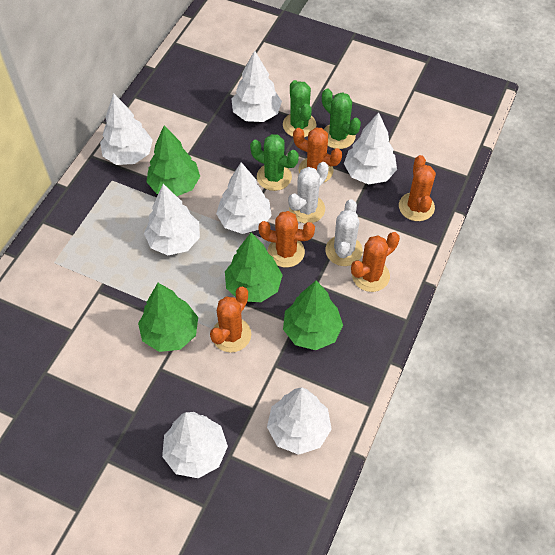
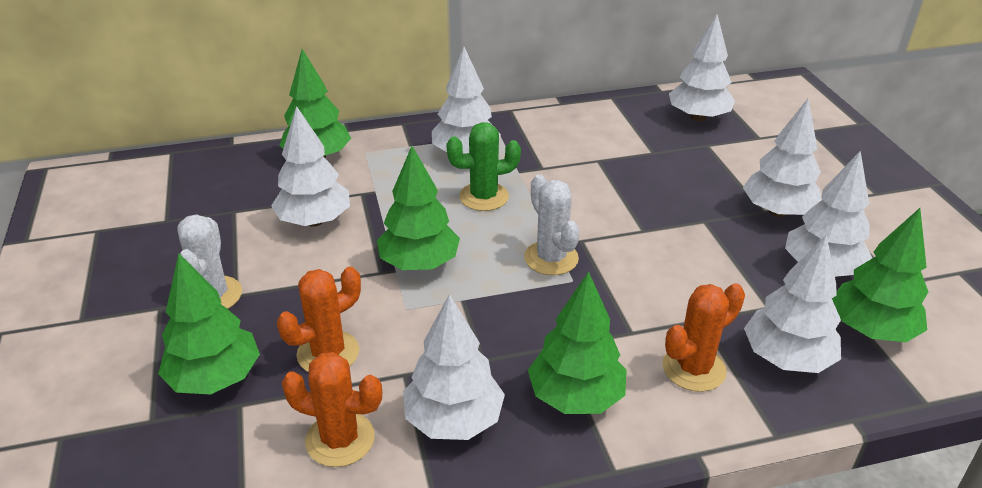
green cactus: 3 -> 1
green tree: 4 -> 5
orange cactus: 5 -> 3

